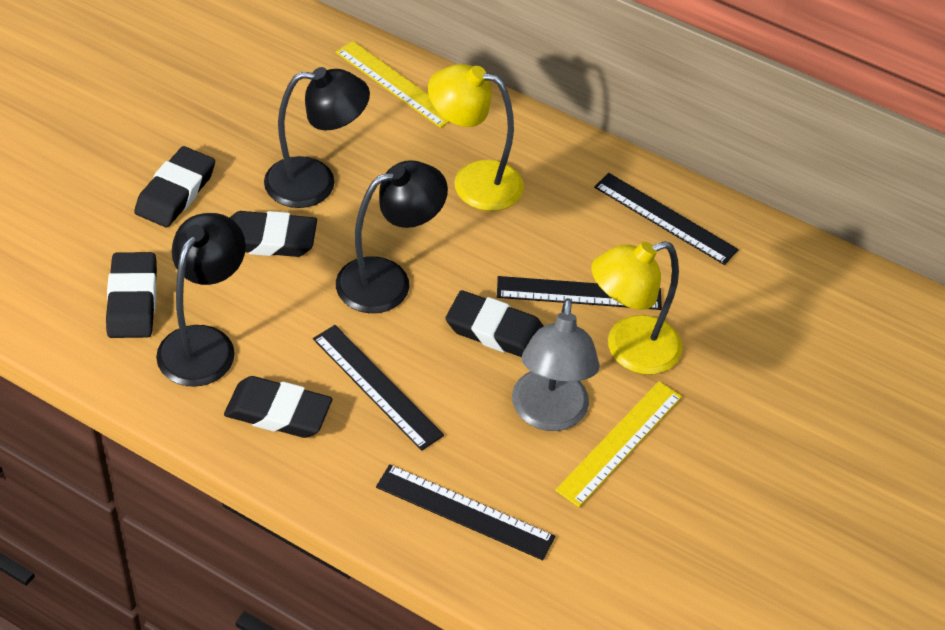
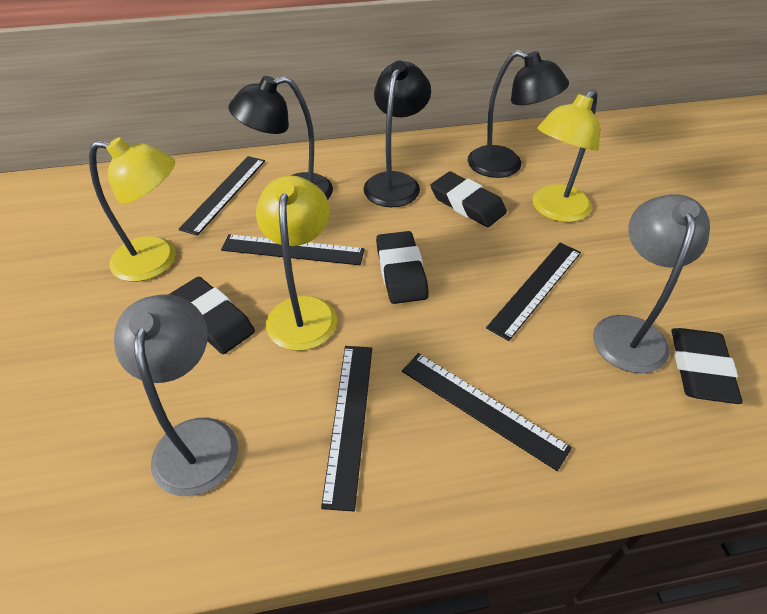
black eraser: 5 -> 4
black ruler: 4 -> 5
grey lamp: 1 -> 2
yellow lamp: 2 -> 3
yellow ruler: 2 -> 0

